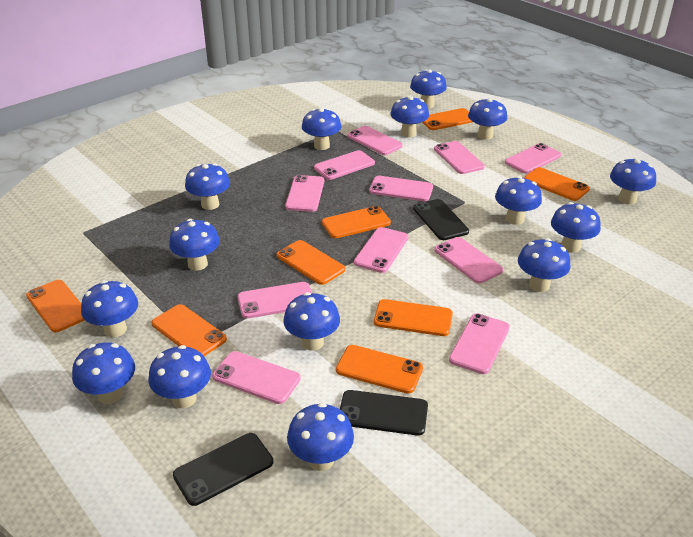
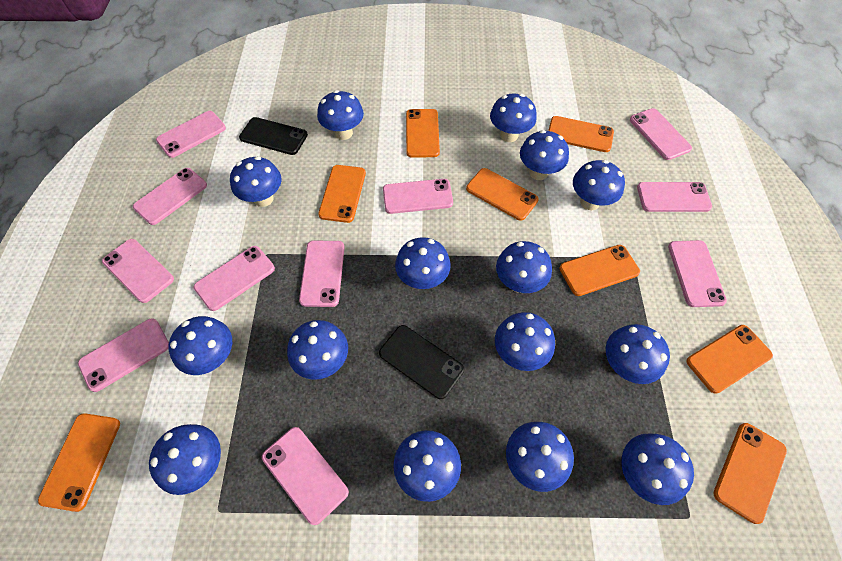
black phone: 3 -> 2

